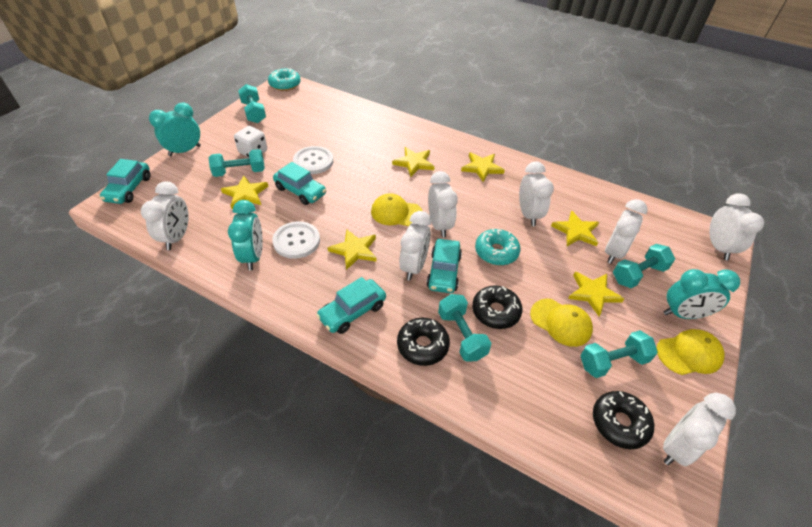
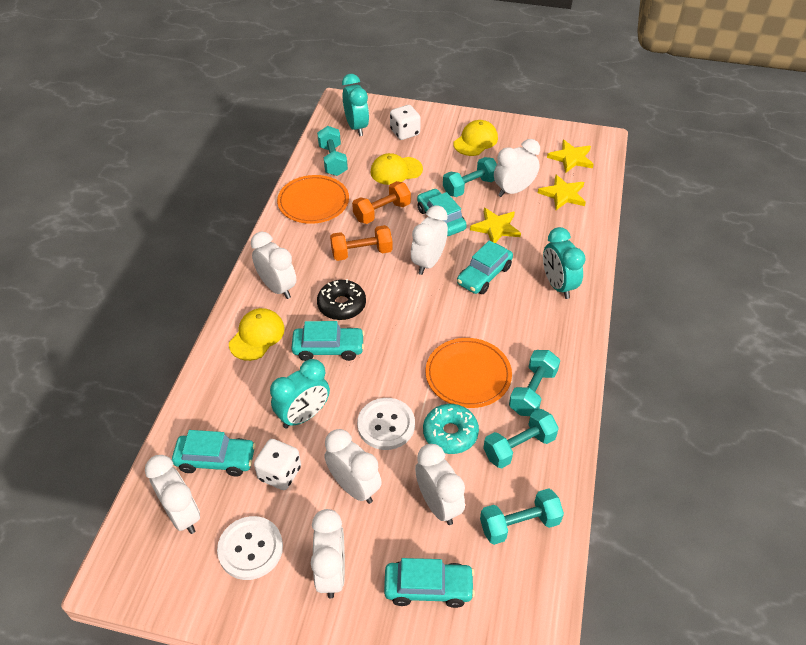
black donut: 3 -> 1
orange dumbbell: 0 -> 2
orange plate: 0 -> 2
turquoise car: 4 -> 5
turquoise donut: 2 -> 1
white dice: 1 -> 2
yellow star: 6 -> 3

